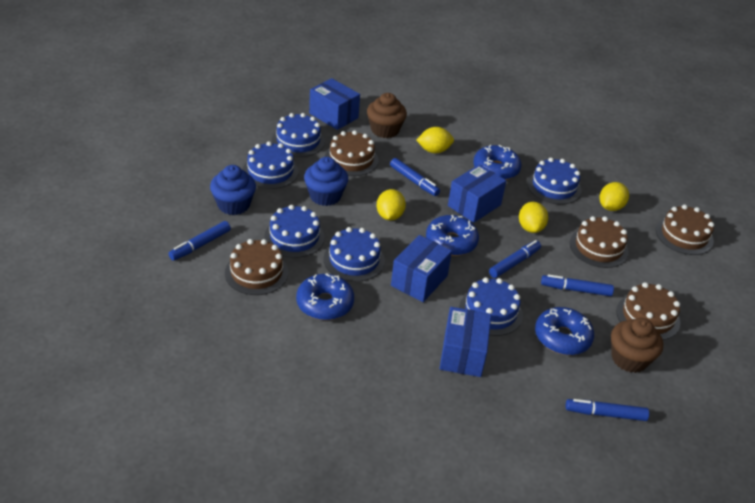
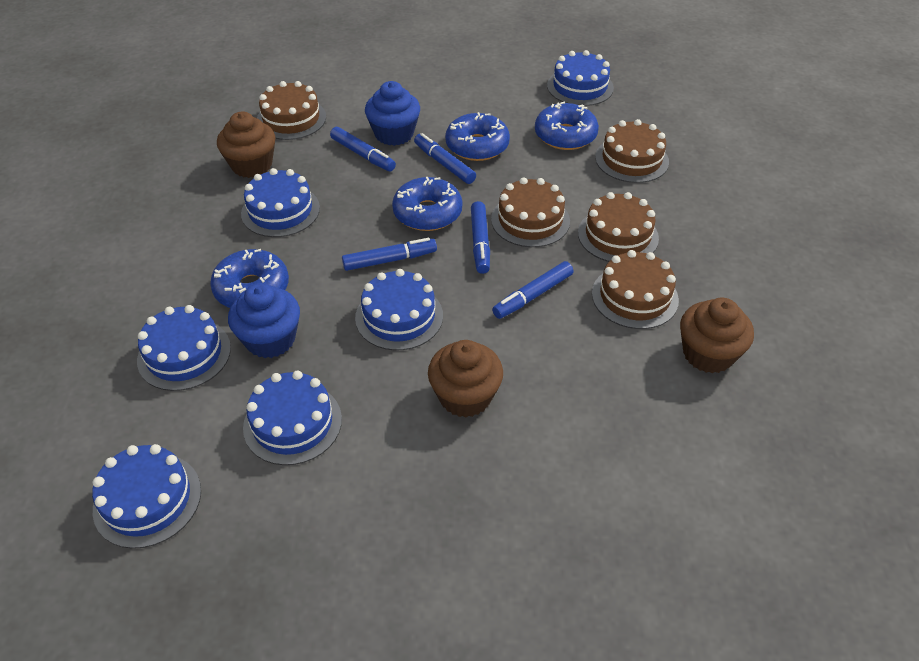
blue box: 4 -> 0
brown cupcake: 2 -> 3
yellow lemon: 4 -> 0

